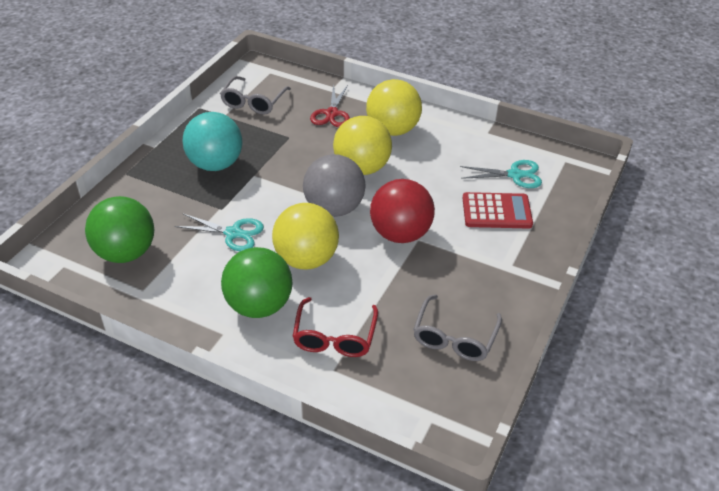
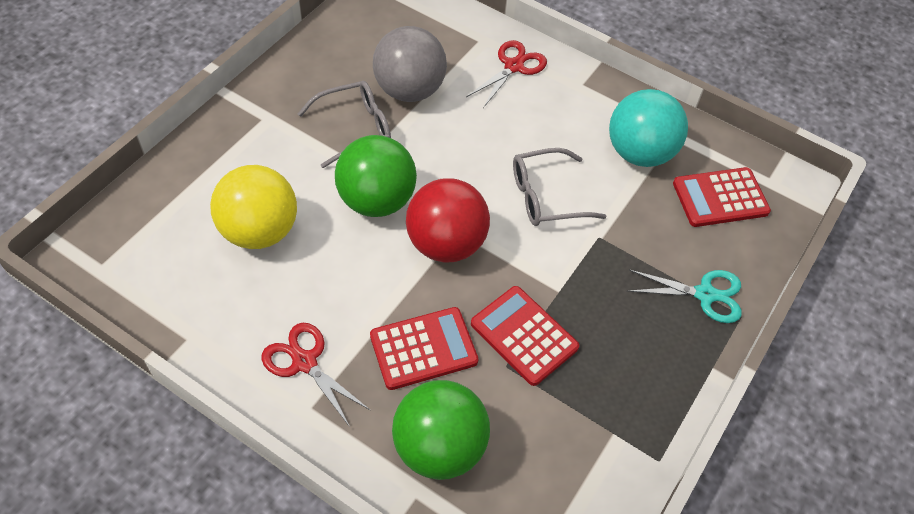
red calculator: 1 -> 3
red glasses: 1 -> 0
red scissors: 1 -> 2
turquoise scissors: 2 -> 1
yellow ball: 3 -> 1

